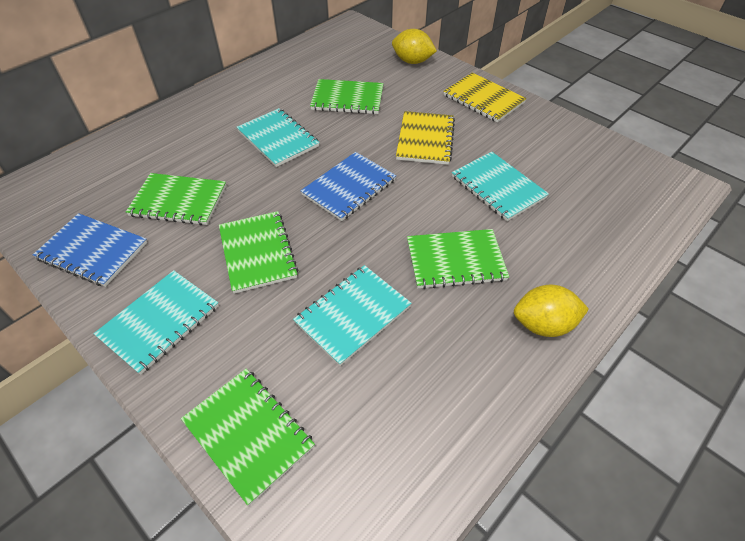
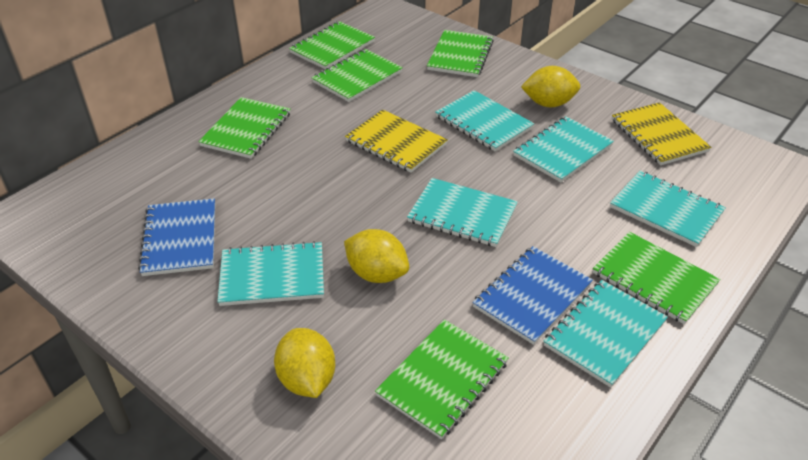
green notebook: 5 -> 6
turquoise notebook: 4 -> 6
yellow lemon: 2 -> 3

